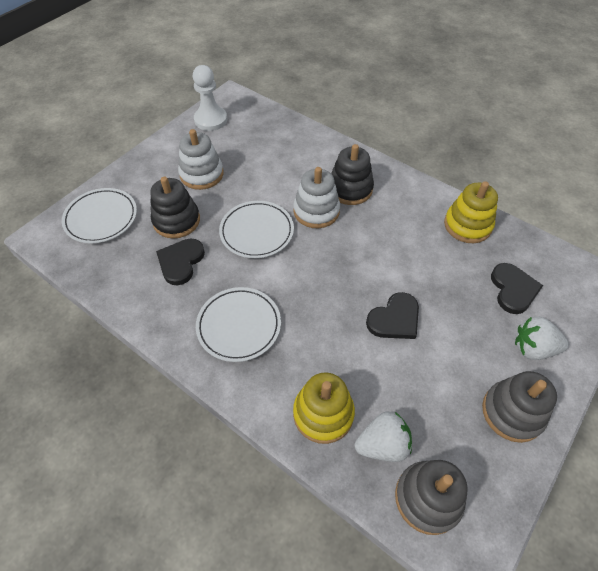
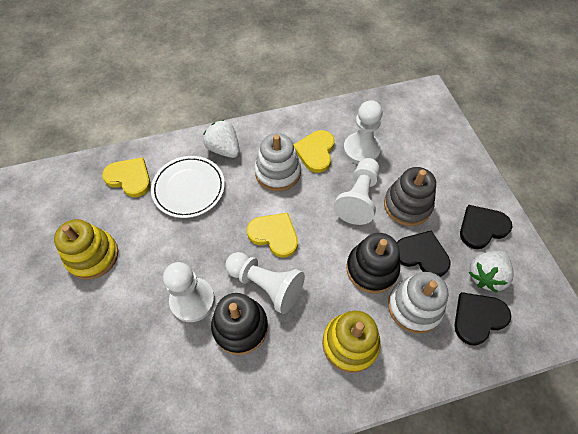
grey stacking toy: 2 -> 1
white pawn: 1 -> 4
white plate: 3 -> 1
yellow heart: 0 -> 3

